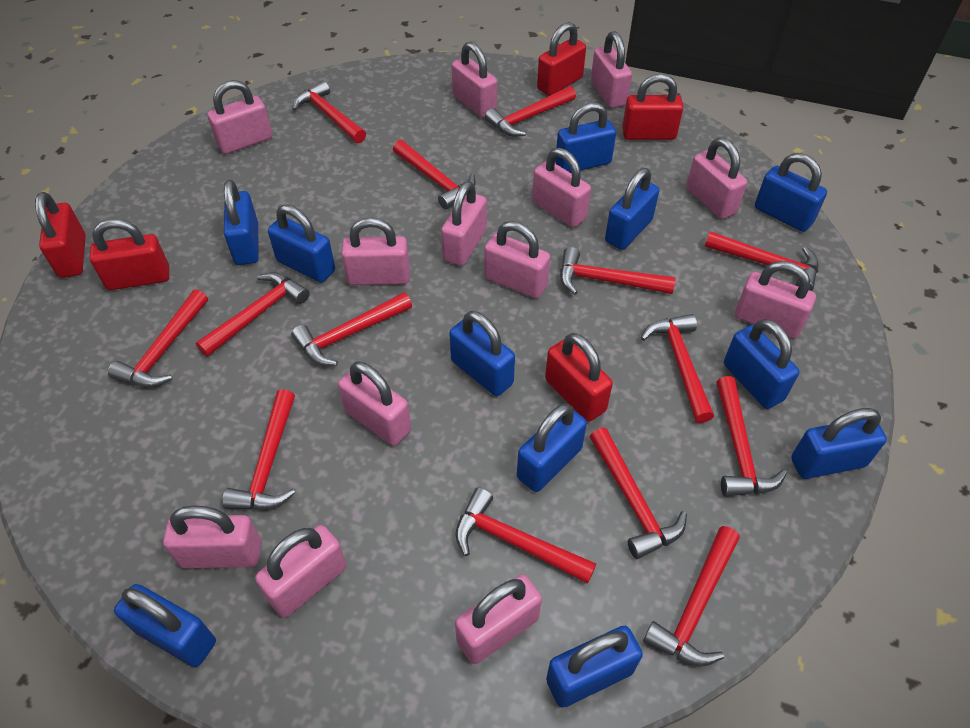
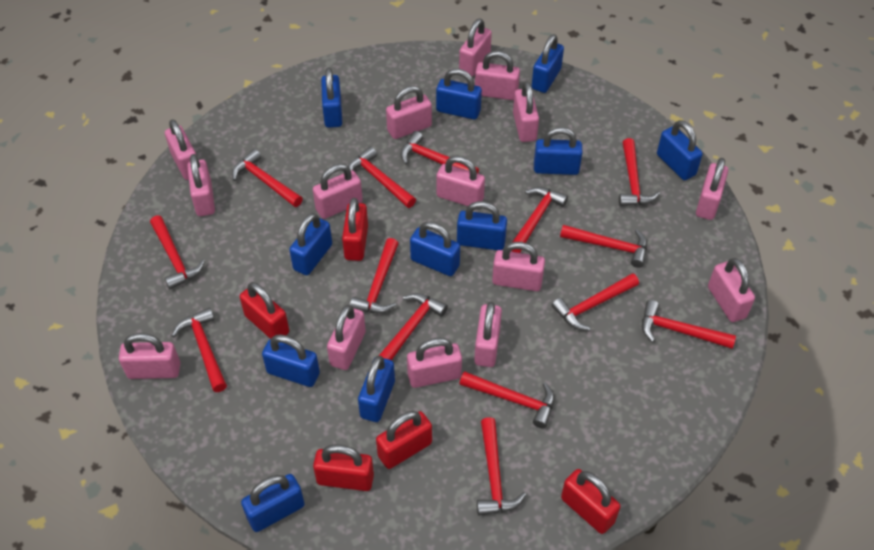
pink padlock: 13 -> 15

